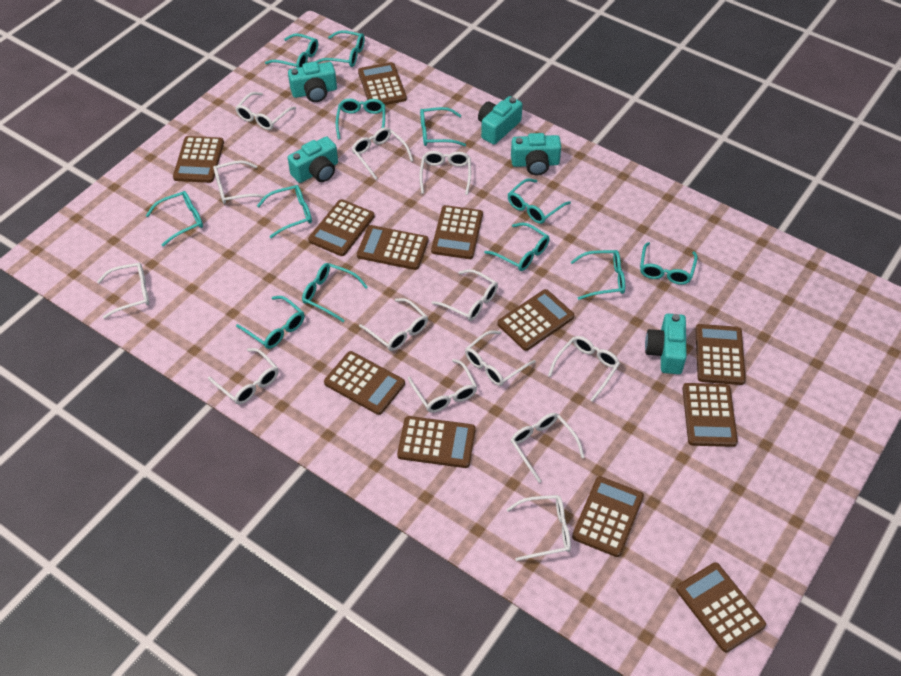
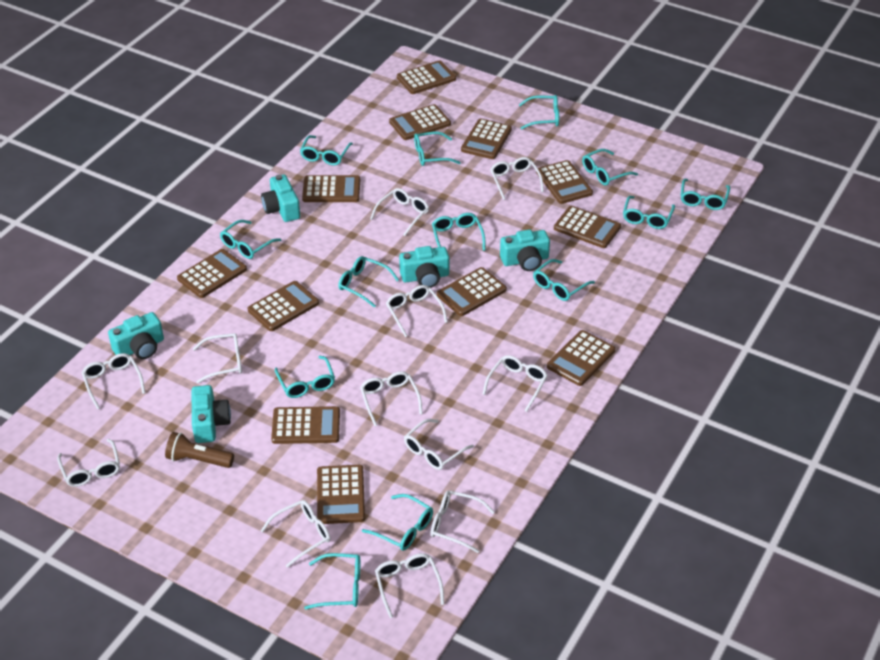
brown flashlight: 0 -> 1
turquoise glasses: 12 -> 13
white glasses: 13 -> 12

